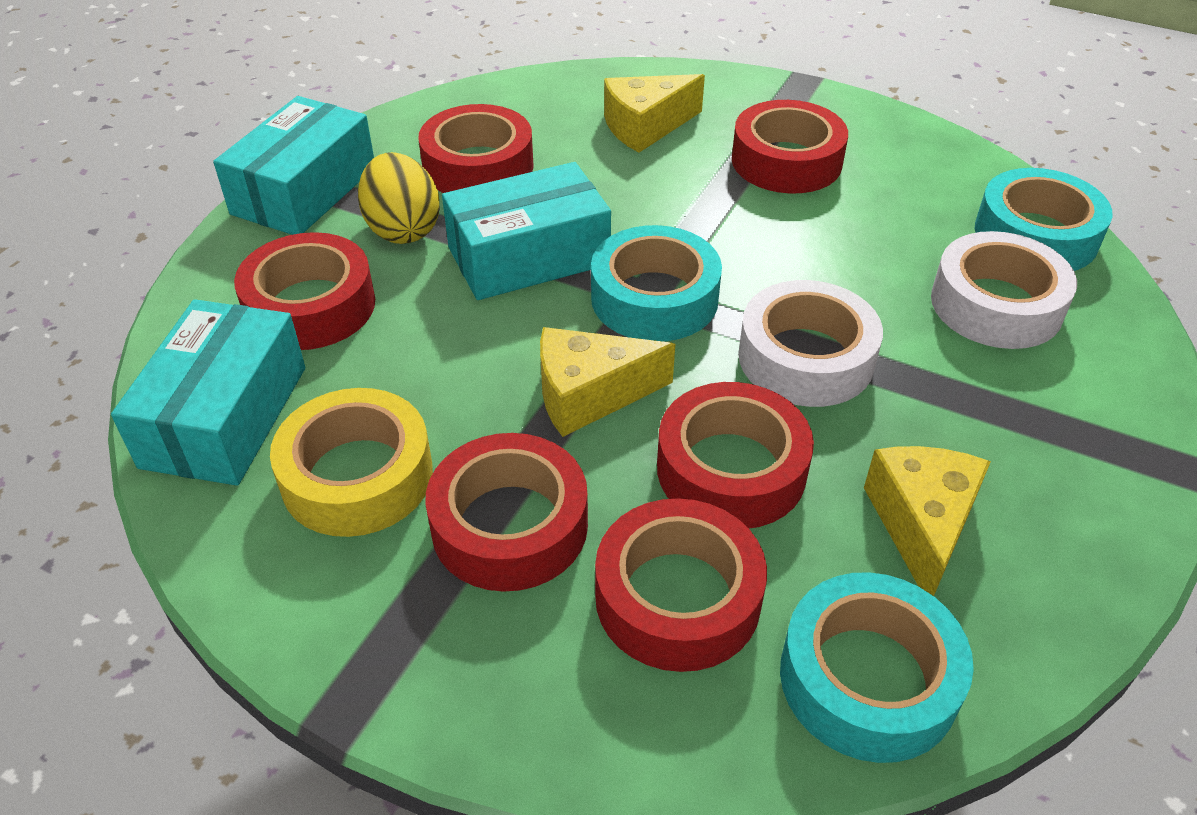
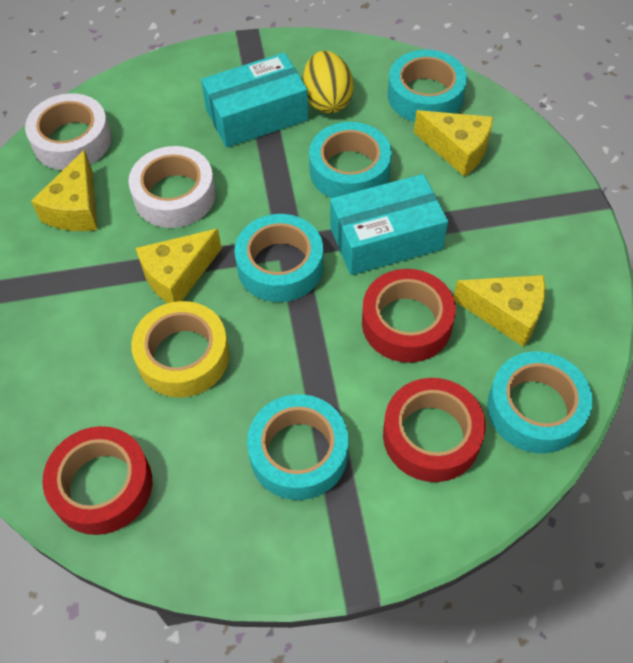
red tape: 6 -> 3
turquoise box: 3 -> 2
turquoise tape: 3 -> 5
yellow cheese: 3 -> 4

